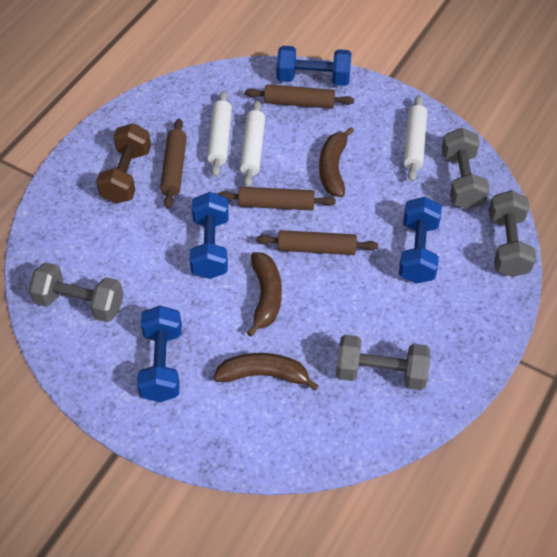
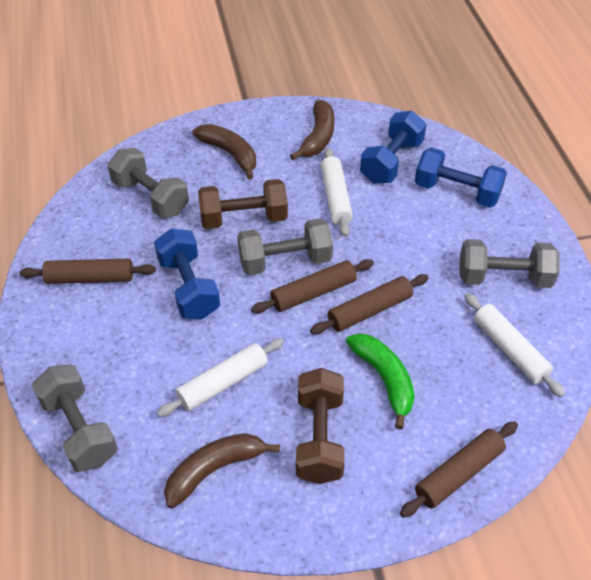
blue dumbbell: 4 -> 3
brown dumbbell: 1 -> 2
green banana: 0 -> 1

